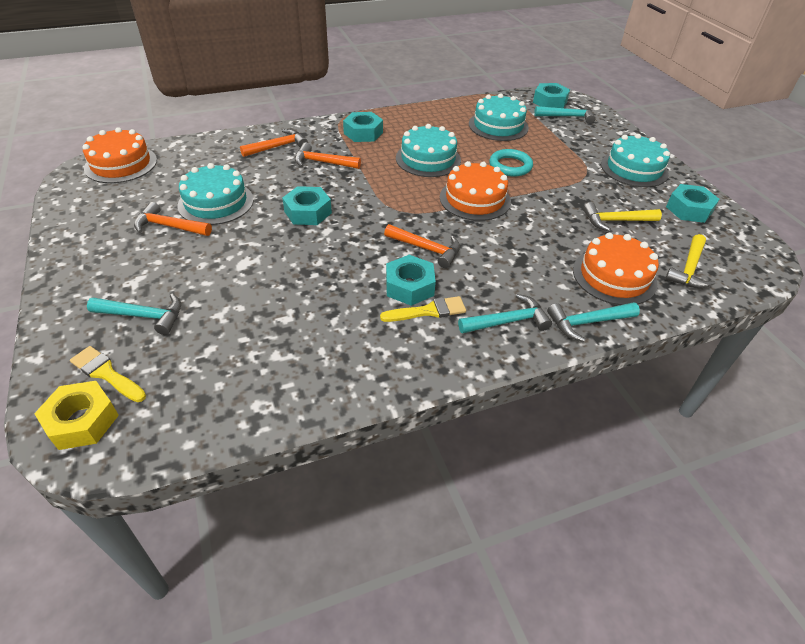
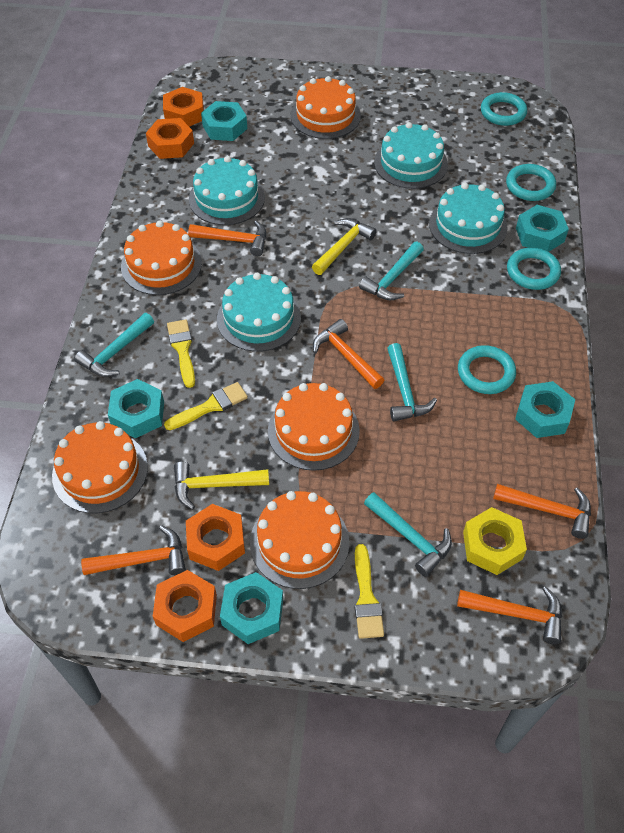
orange cake: 3 -> 5
orange hammer: 4 -> 5
orange nut: 0 -> 4
turquoise ring: 1 -> 4
yellow brush: 2 -> 3

